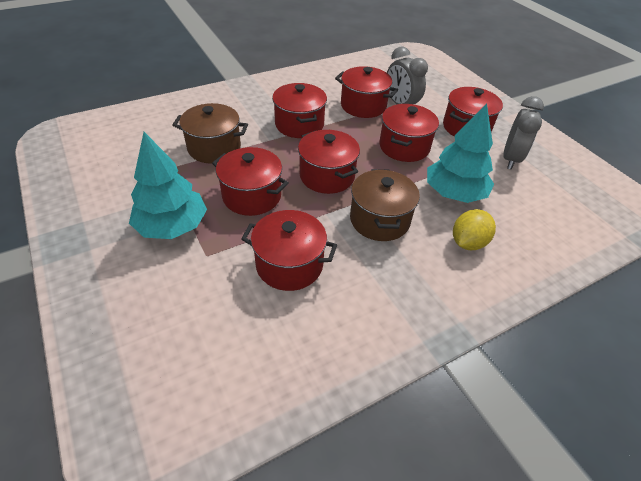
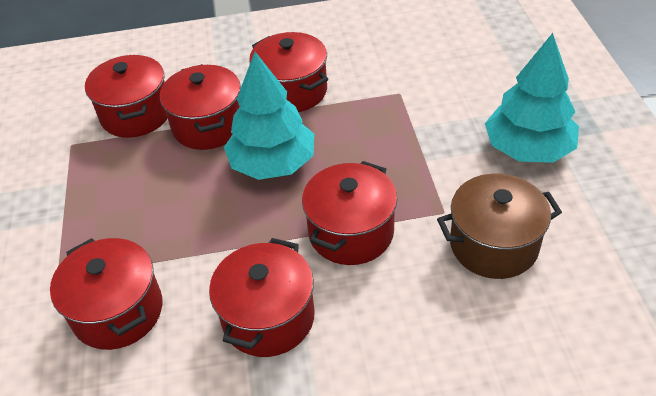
brown pot: 2 -> 1
grey clock: 2 -> 0
red pot: 7 -> 6
yellow lemon: 1 -> 0

